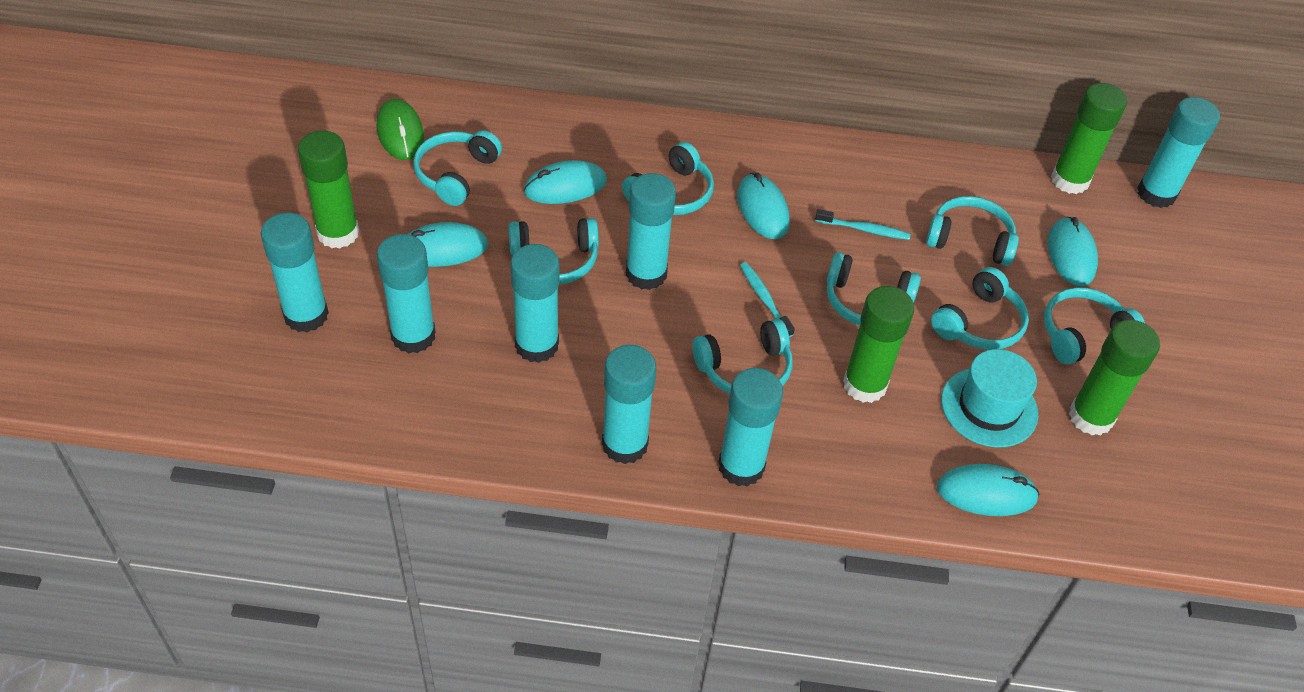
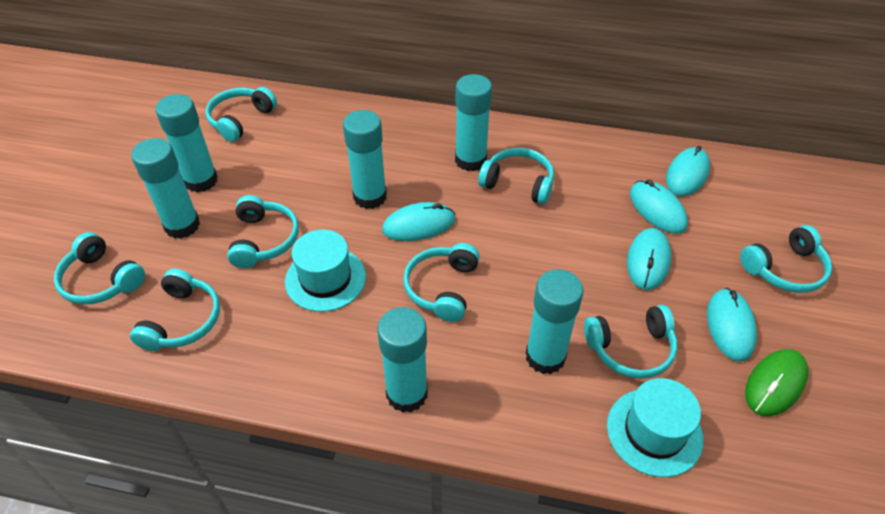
green glue stick: 4 -> 0
turquoise glue stick: 7 -> 6
turquoise hat: 1 -> 2
turquoise toothbrush: 2 -> 0

